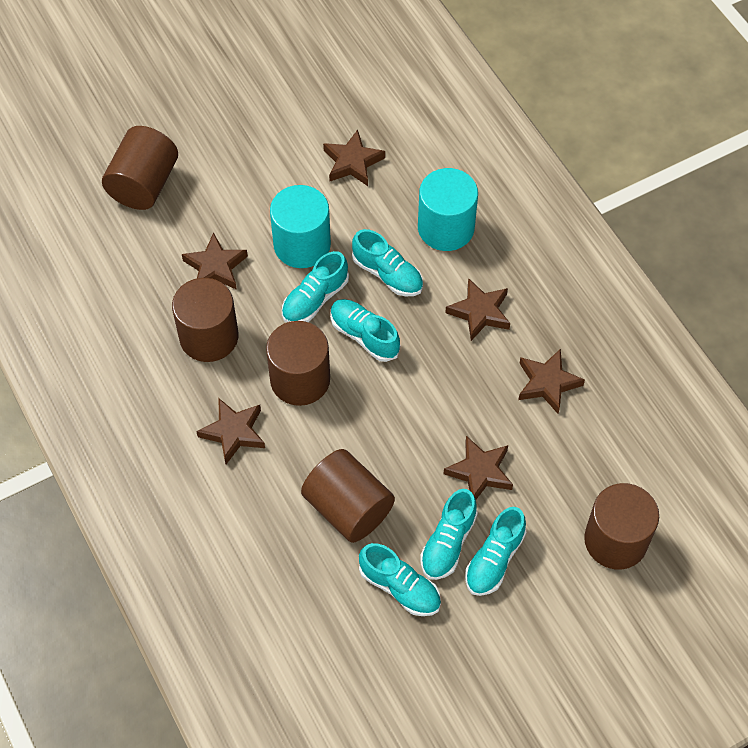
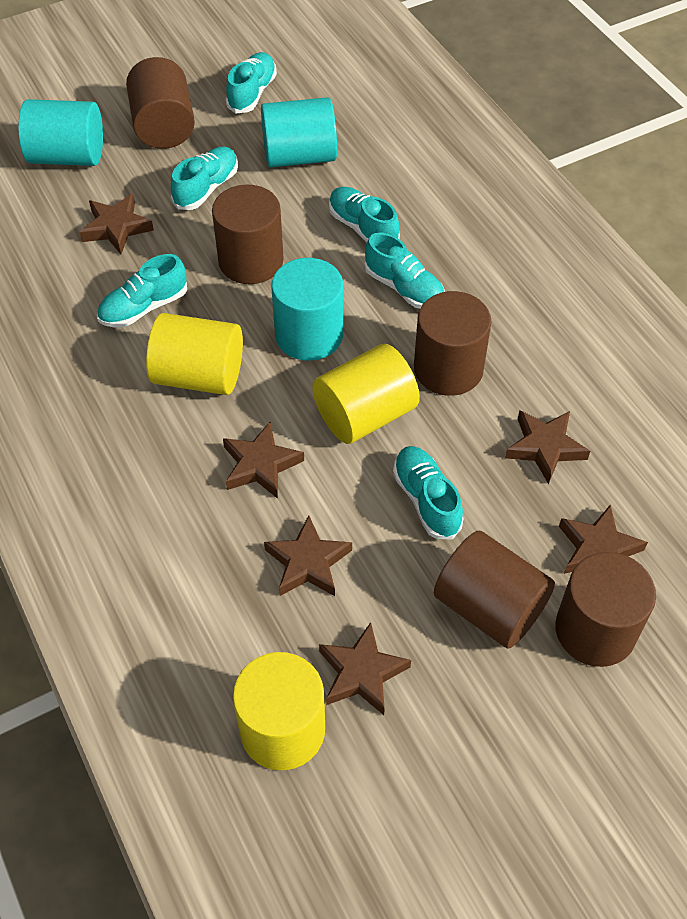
turquoise cylinder: 2 -> 3
yellow cylinder: 0 -> 3

